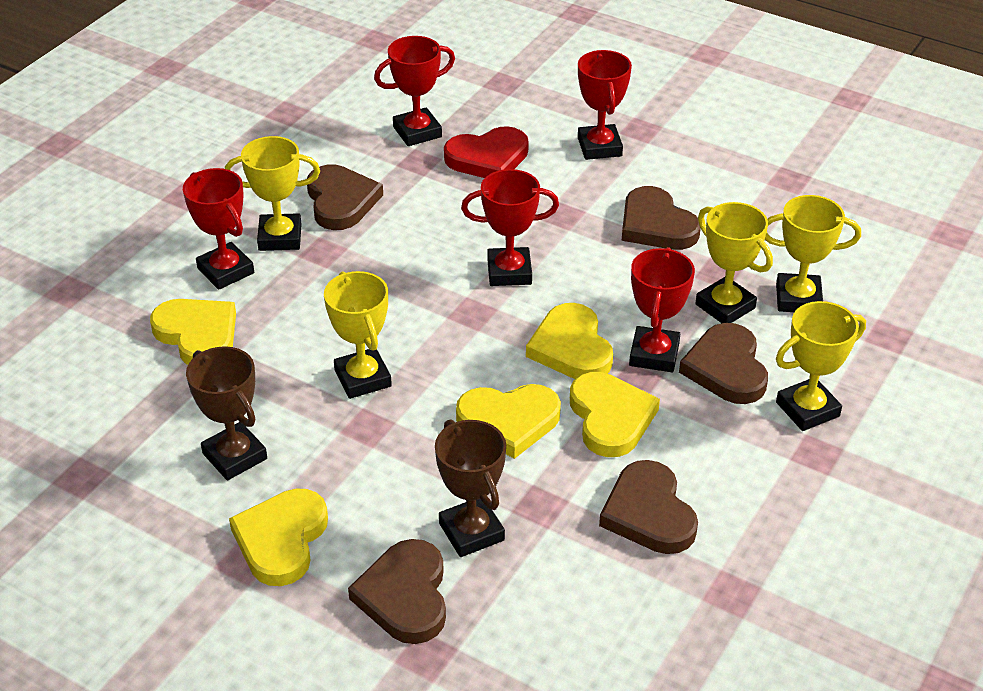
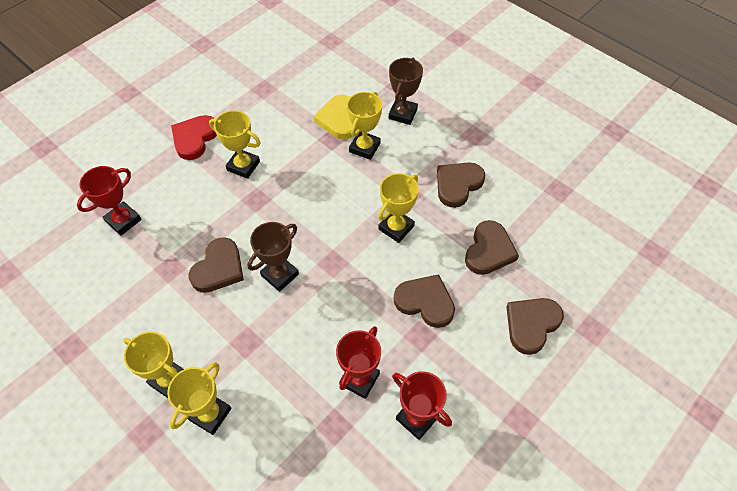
red trophy: 5 -> 3
yellow heart: 5 -> 1

